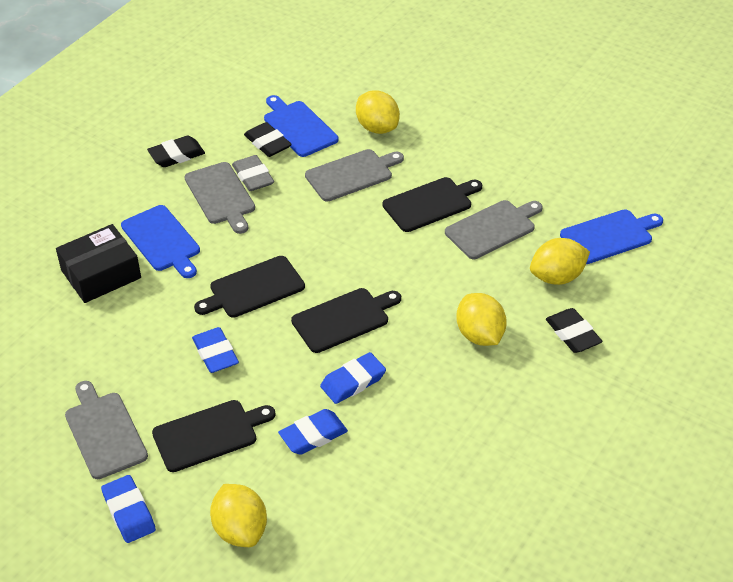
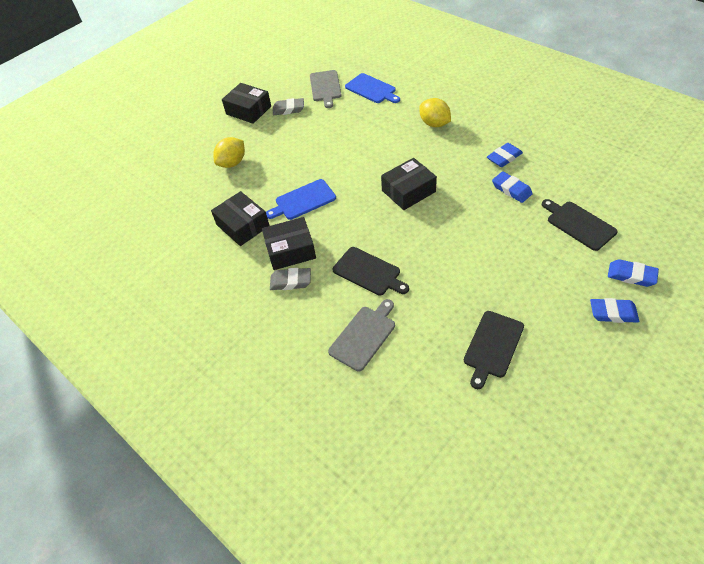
black box: 1 -> 4
black cutting board: 4 -> 3
black eraser: 3 -> 0
blue cutting board: 3 -> 2
grey cutting board: 4 -> 2
grey eraser: 1 -> 2
yellow lemon: 4 -> 2

